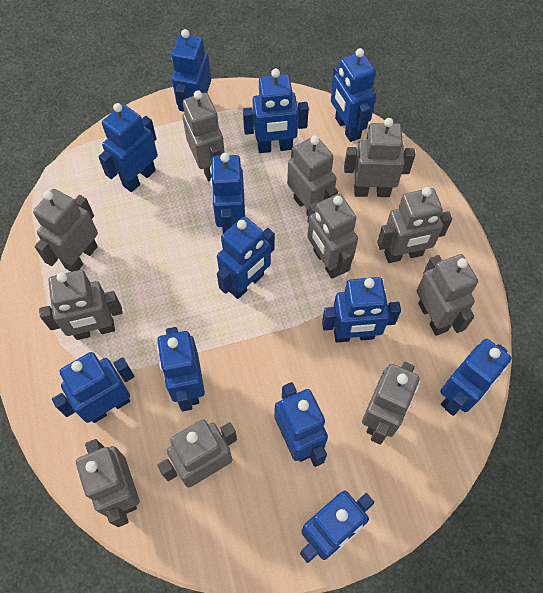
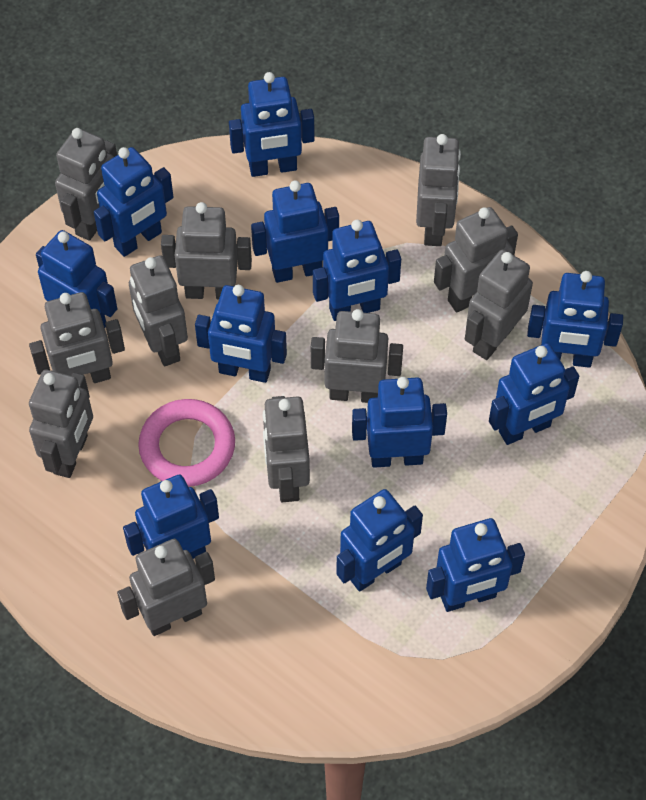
pink ring: 0 -> 1

